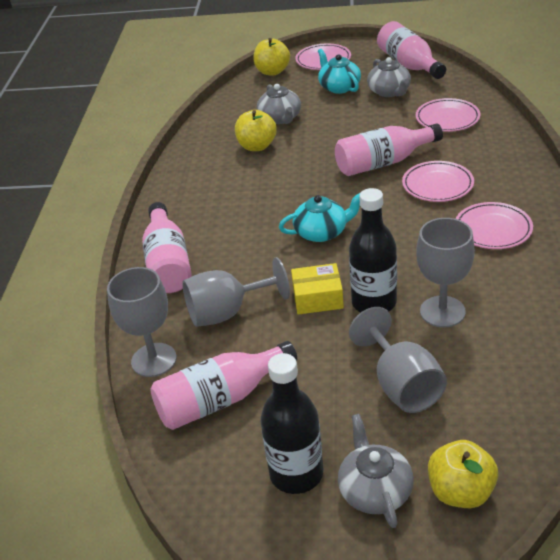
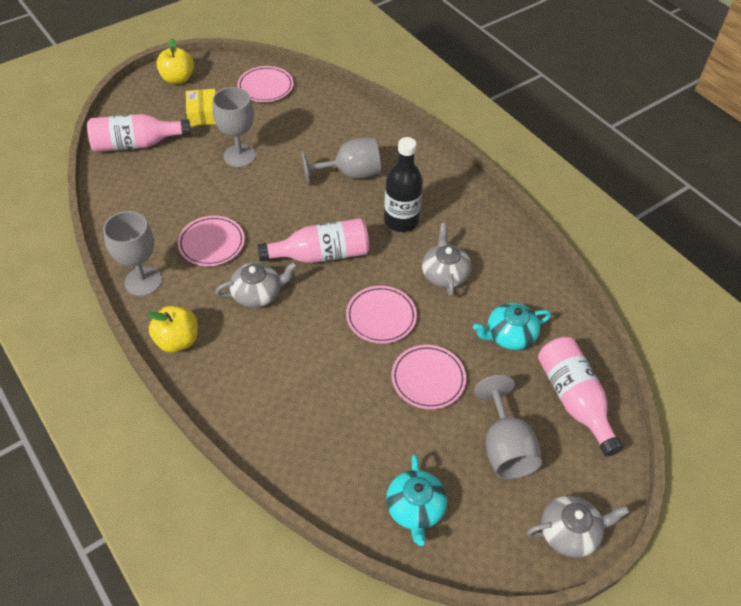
black bottle: 2 -> 1
pink bottle: 4 -> 3
yellow apple: 3 -> 2

